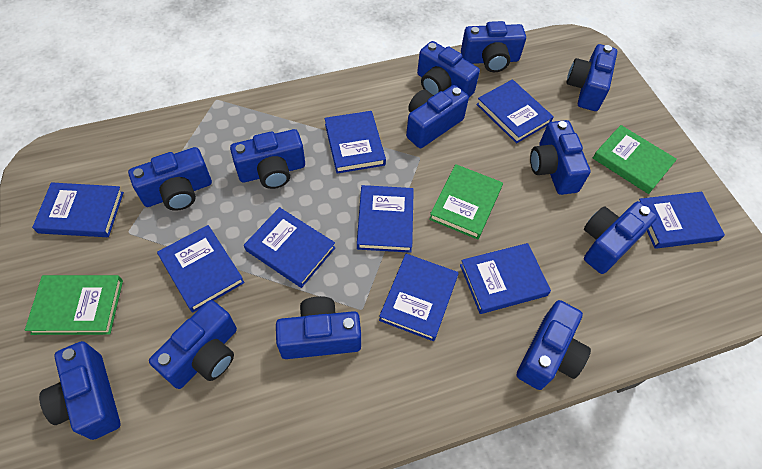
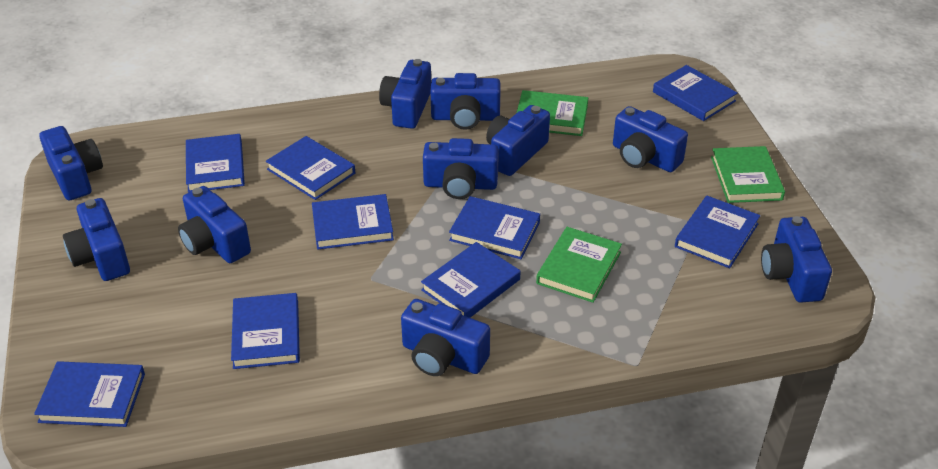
blue camera: 12 -> 10

